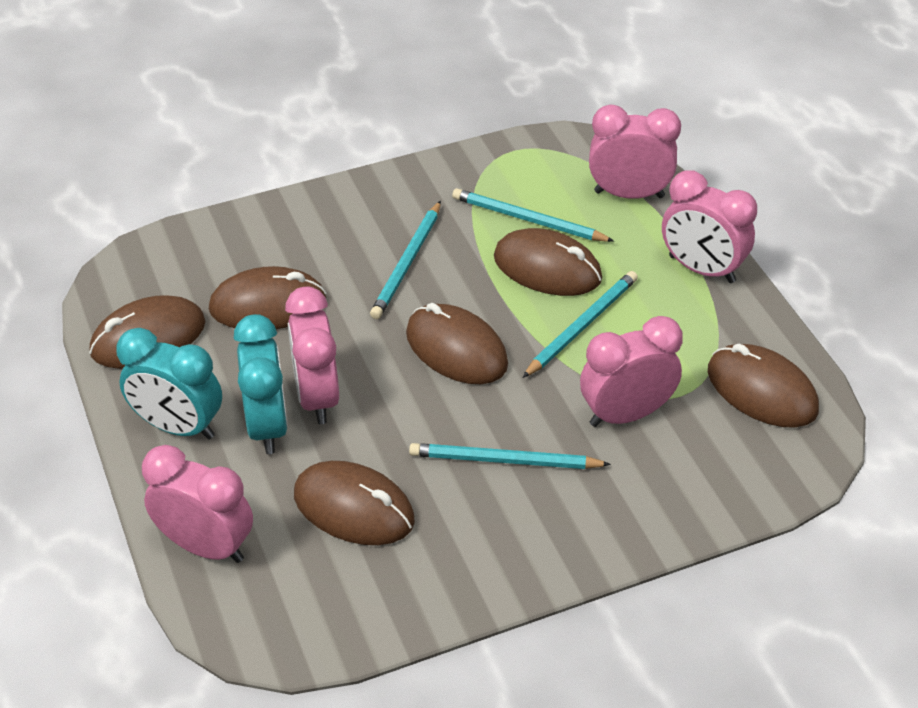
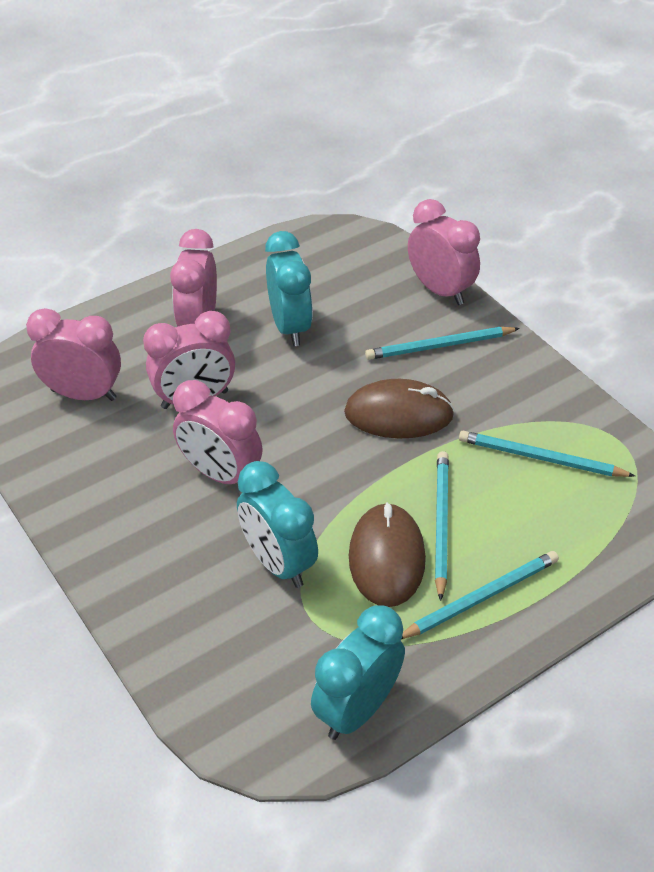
brown mouse: 6 -> 2
turquoise clock: 2 -> 3

